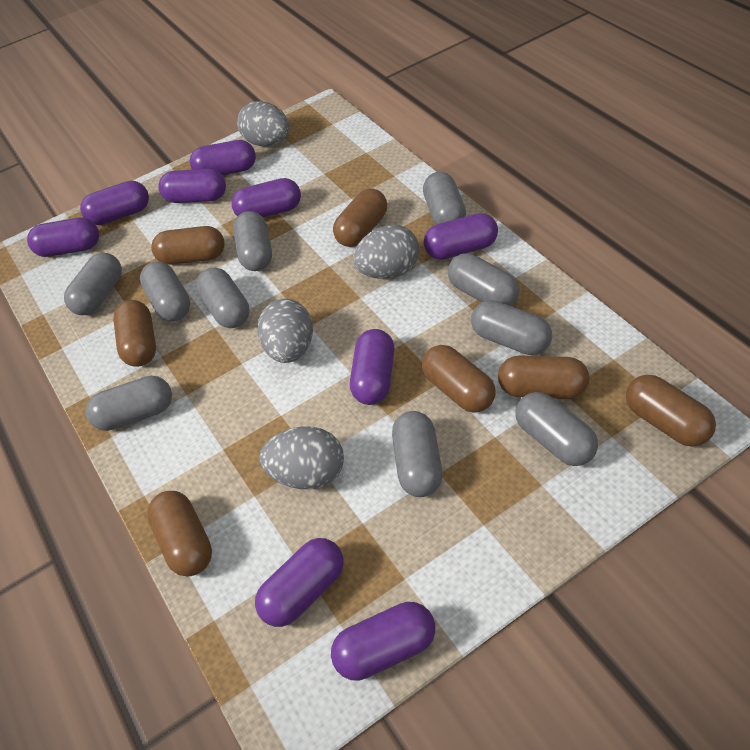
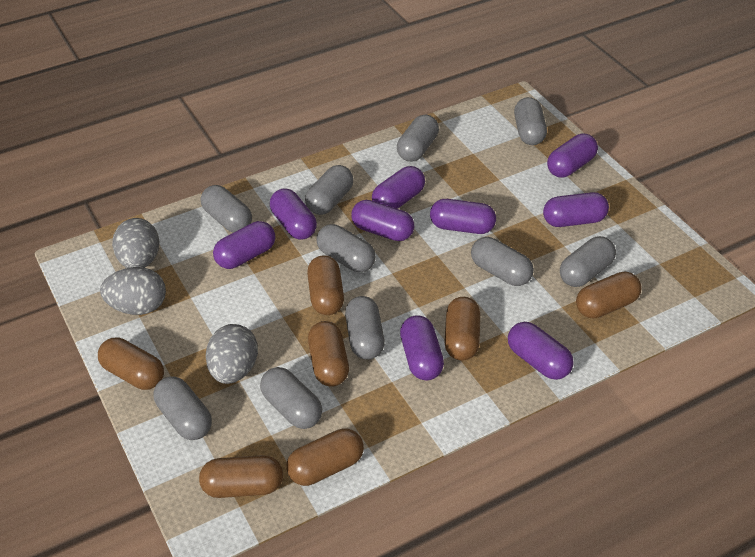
grey egg: 4 -> 3

